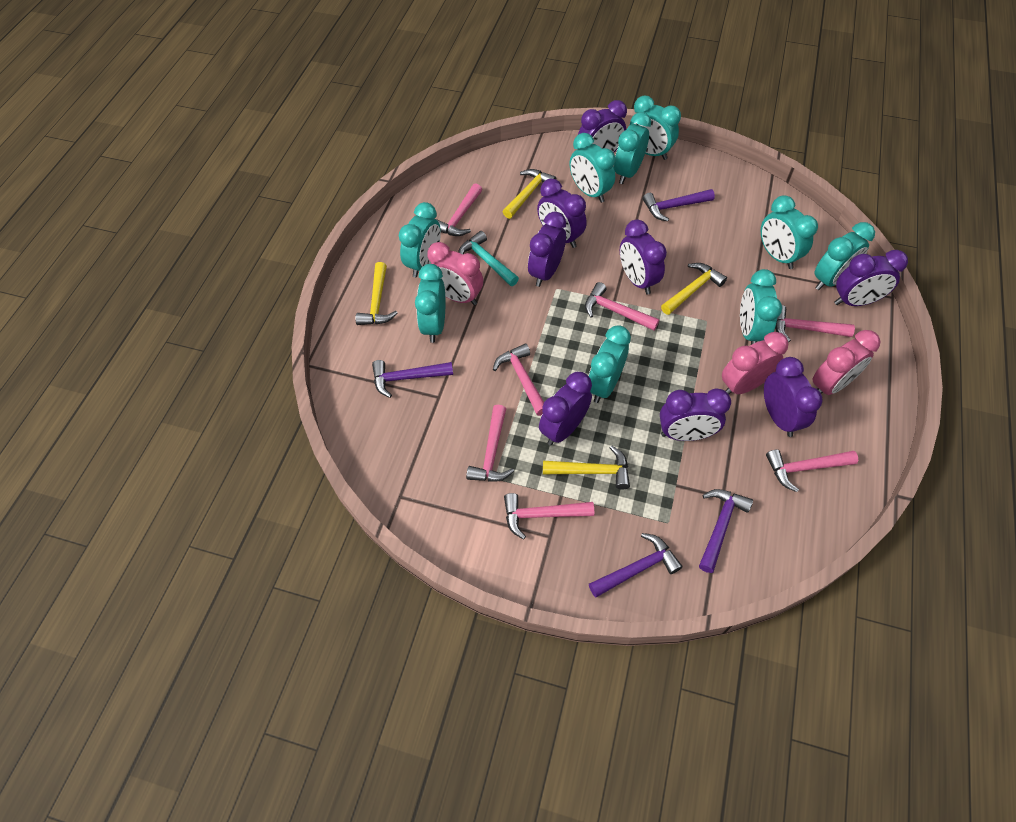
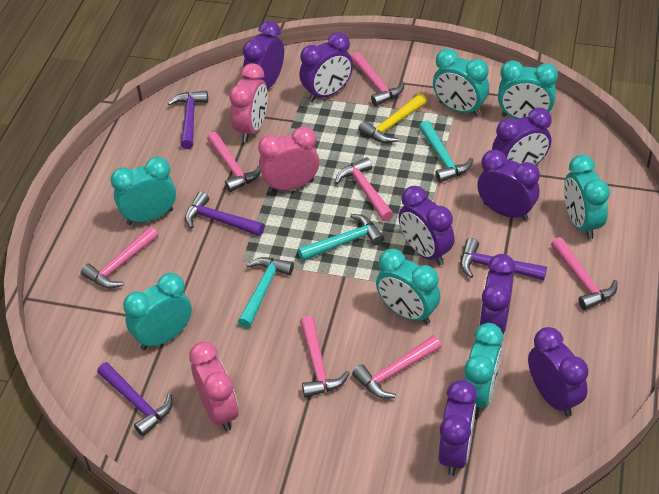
turquoise clock: 9 -> 7
turquoise hammer: 1 -> 3
yellow hammer: 4 -> 1

